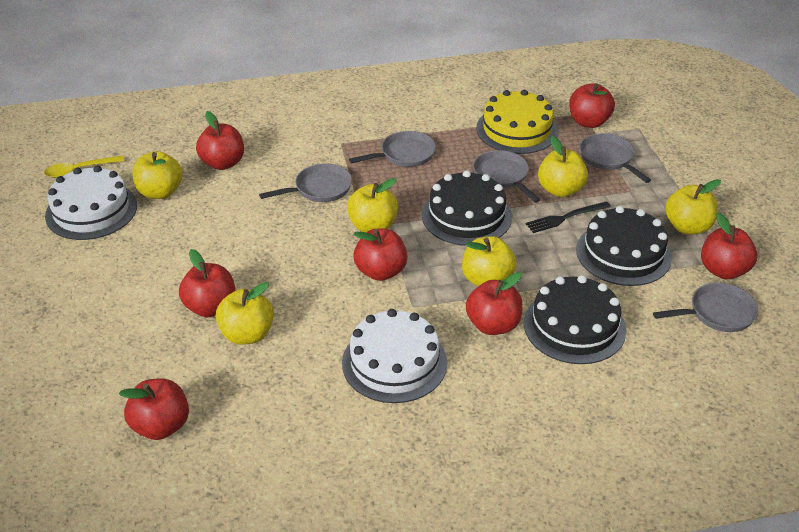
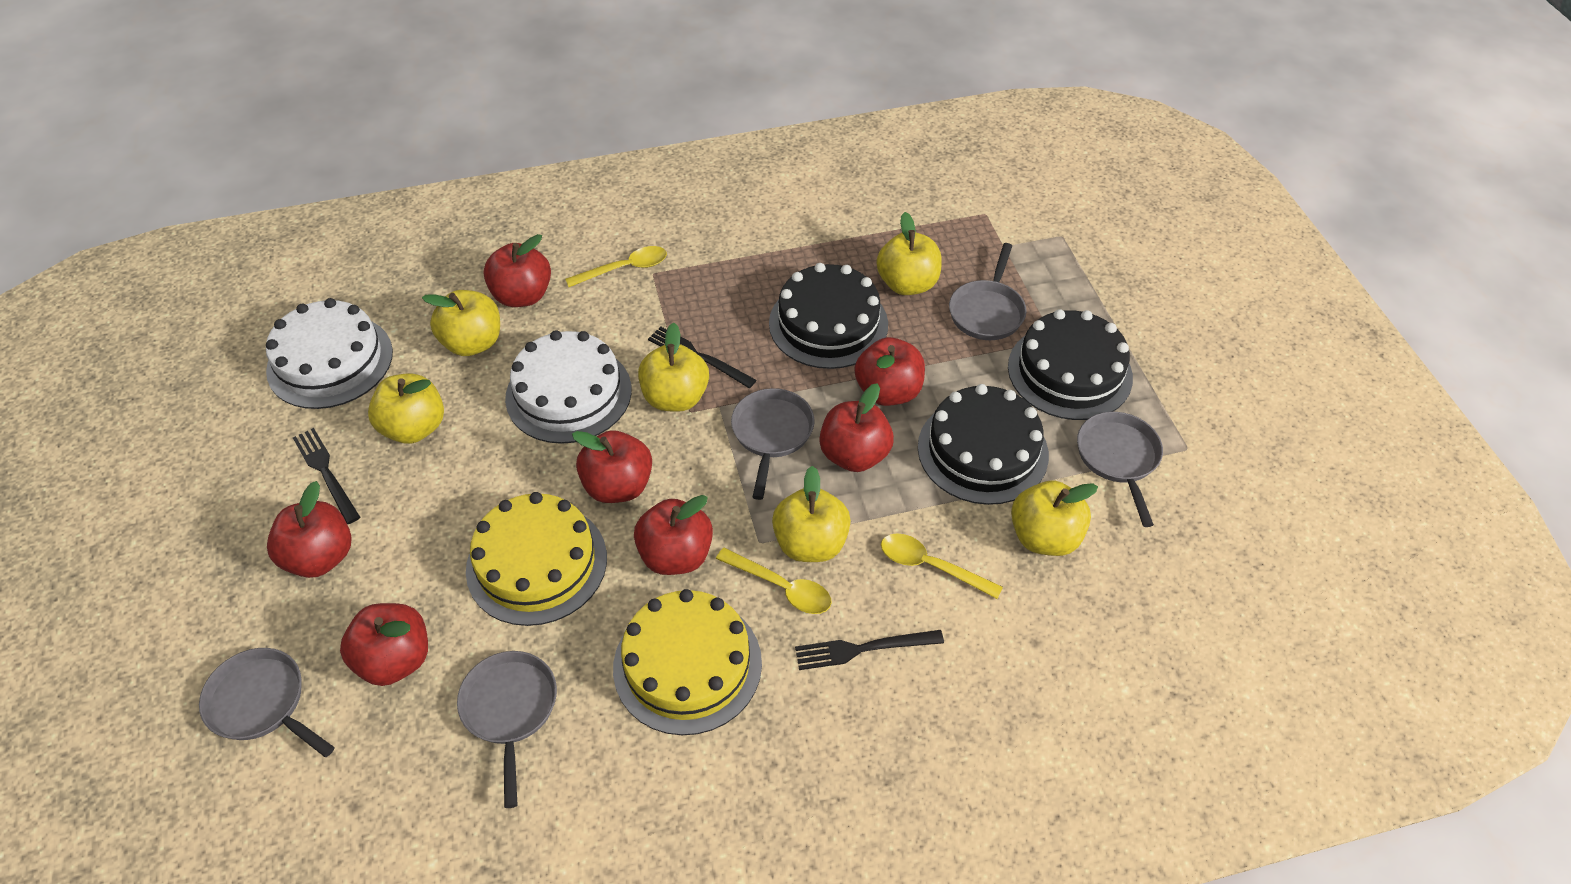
black fork: 1 -> 3
yellow cake: 1 -> 2
yellow spoon: 1 -> 3

